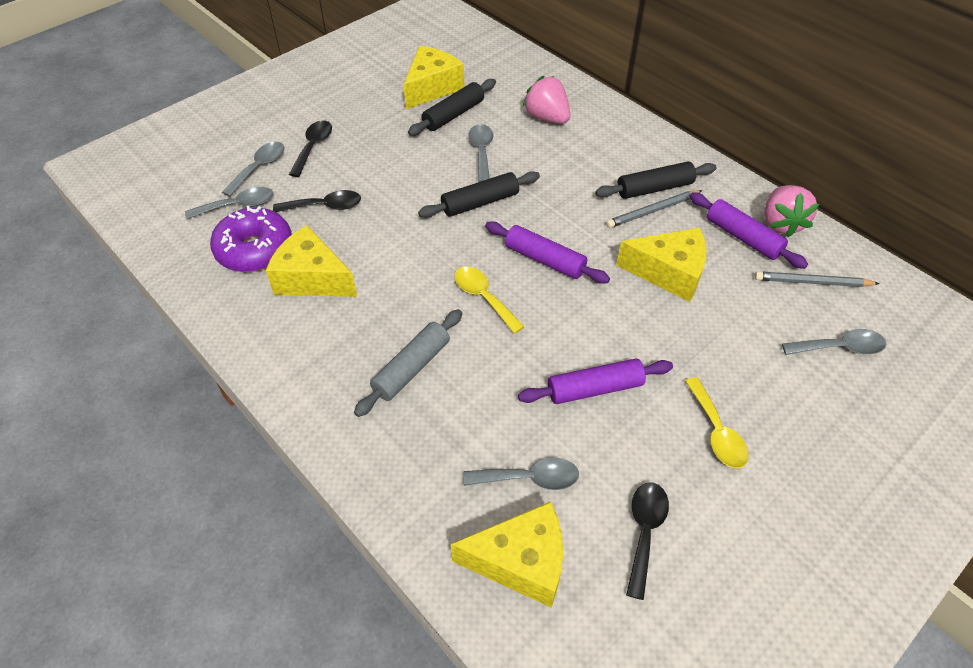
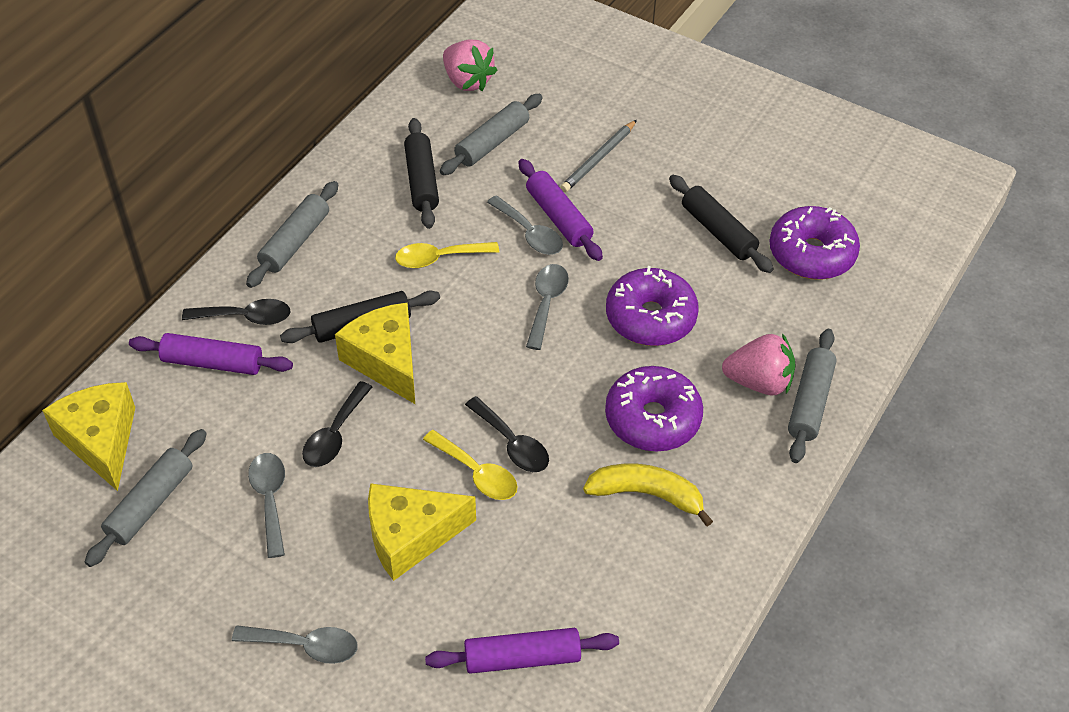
grey pencil: 2 -> 1
grey rolling pin: 1 -> 4
grey spoon: 5 -> 4
purple donut: 1 -> 3
yellow banana: 0 -> 1
yellow cheese: 4 -> 3

